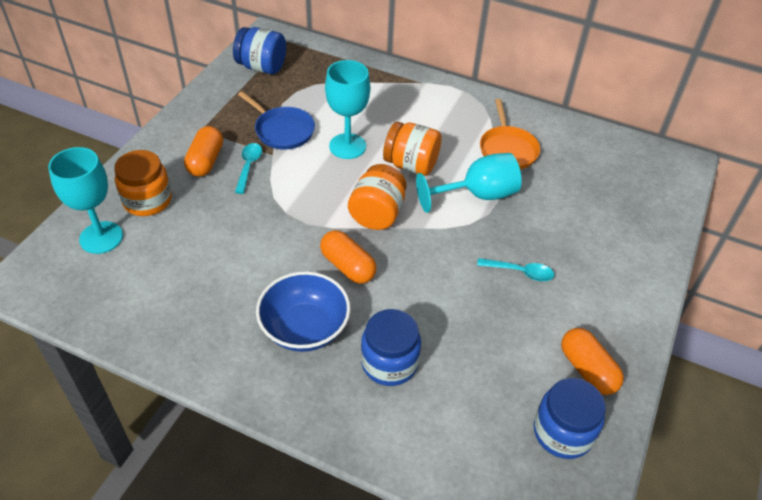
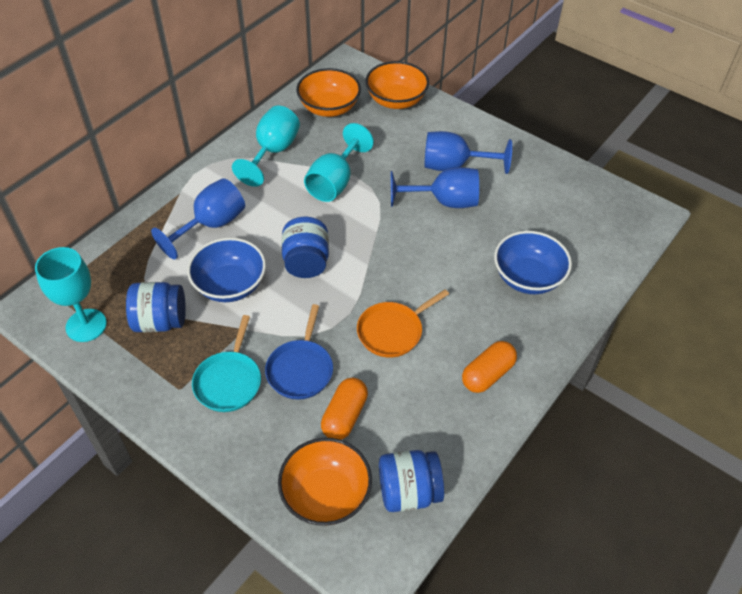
blue bowl: 1 -> 2
blue goblet: 0 -> 3
orange bowl: 0 -> 3
orange capsule: 3 -> 2
orange jar: 3 -> 0
turquoise pan: 0 -> 1
turquoise spoon: 2 -> 0

